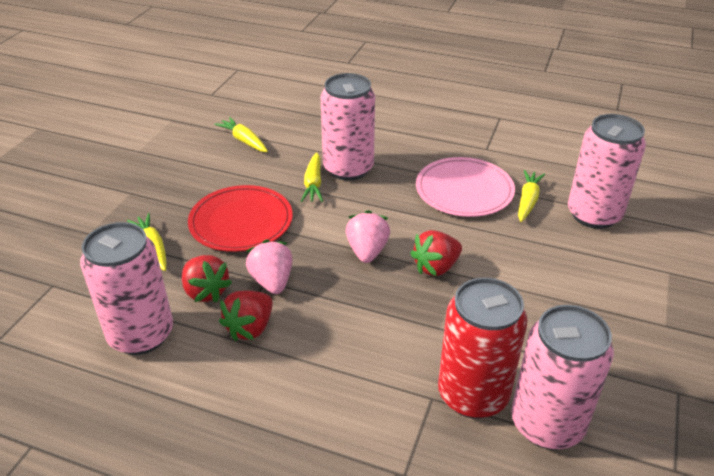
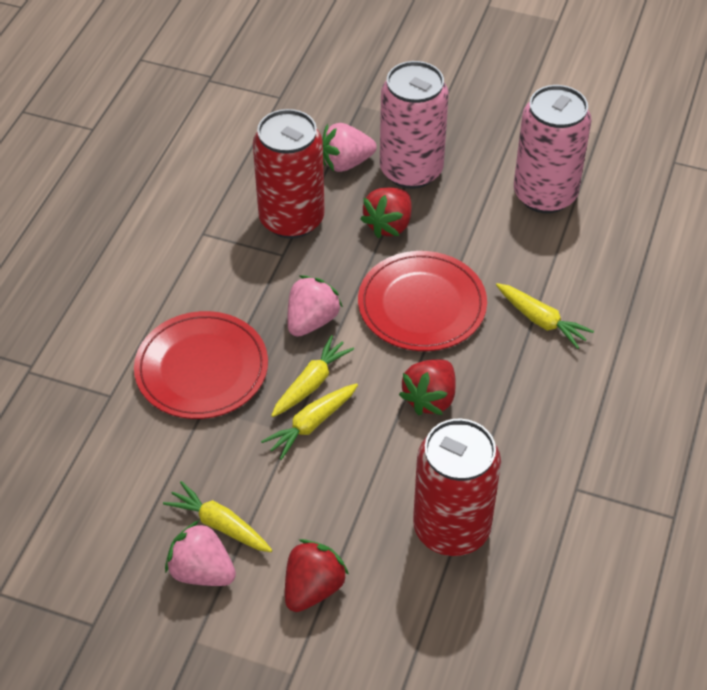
pink can: 4 -> 2
pink plate: 1 -> 0
pink strawberry: 2 -> 3
red can: 1 -> 2
red plate: 1 -> 2

